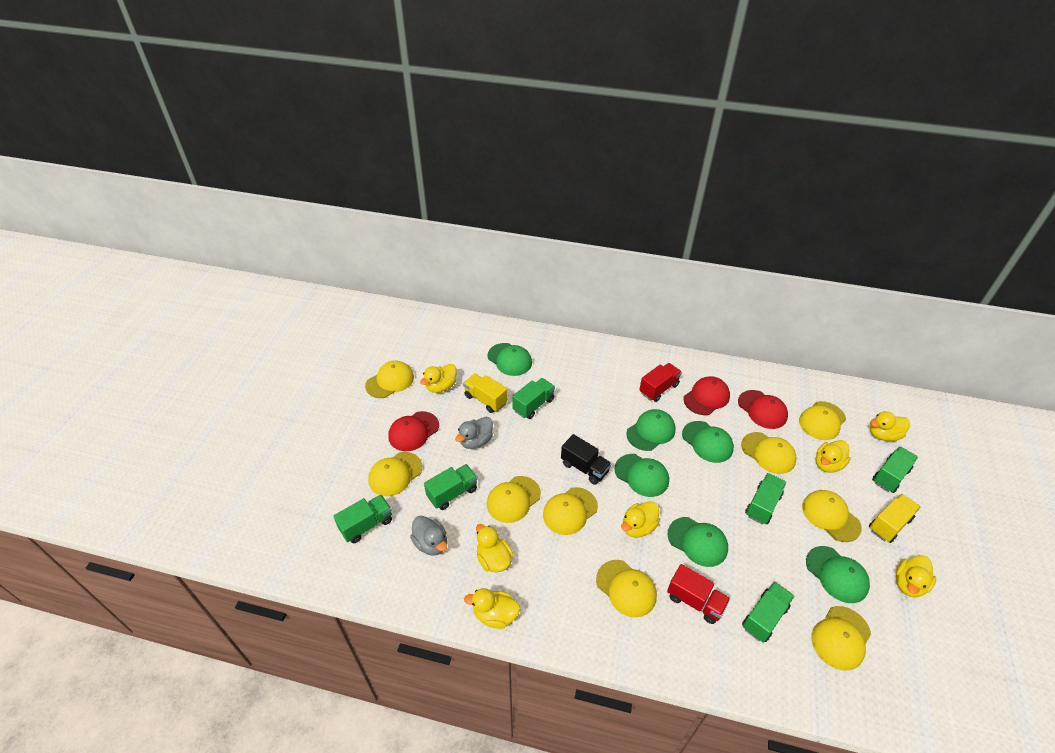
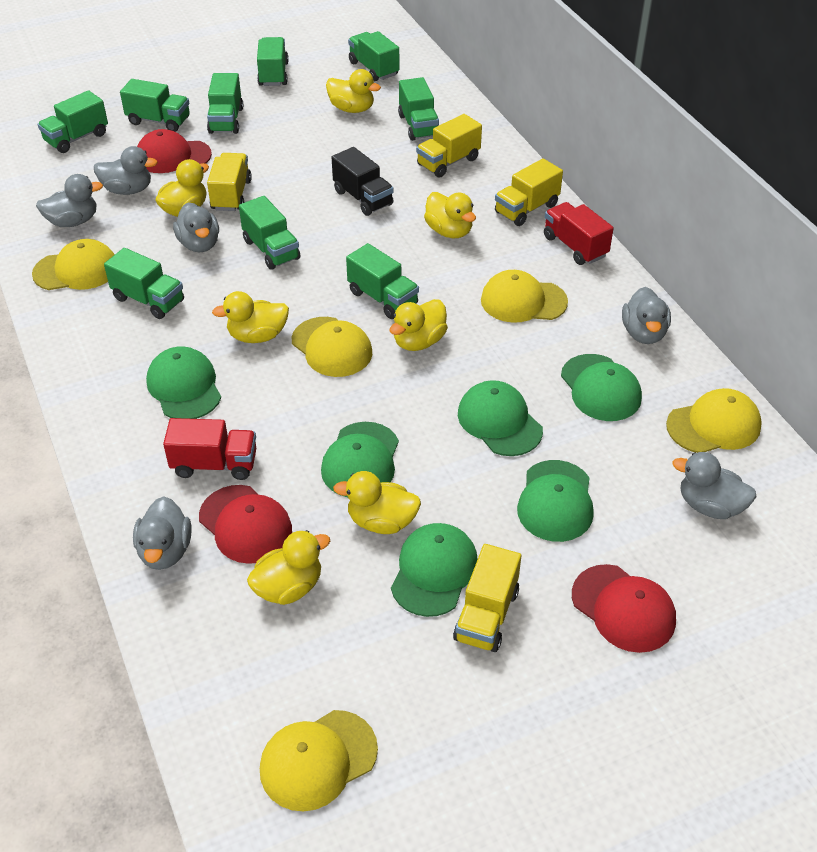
green truck: 6 -> 9
grey duck: 2 -> 6
yellow cap: 9 -> 5
yellow truck: 2 -> 4

